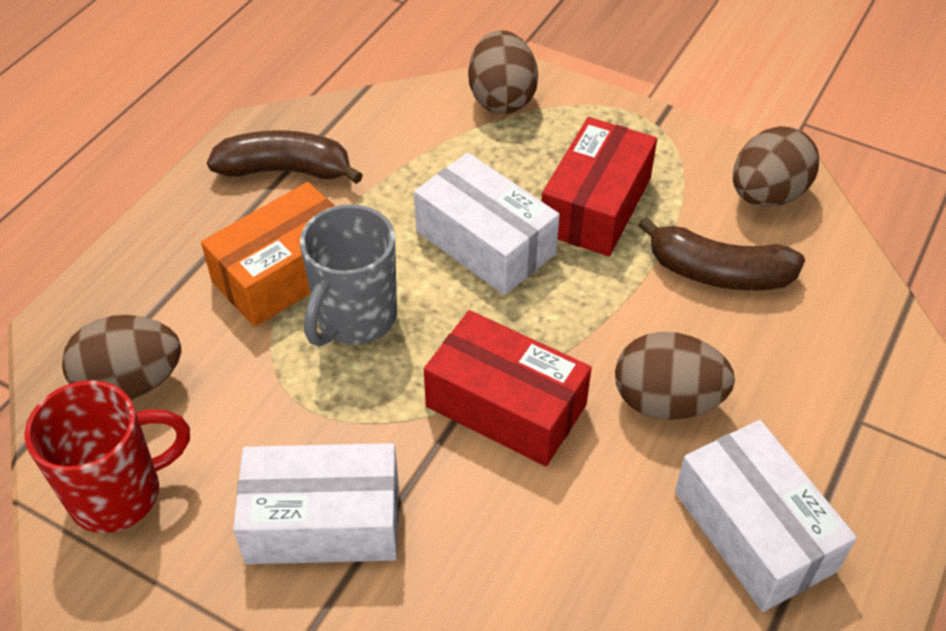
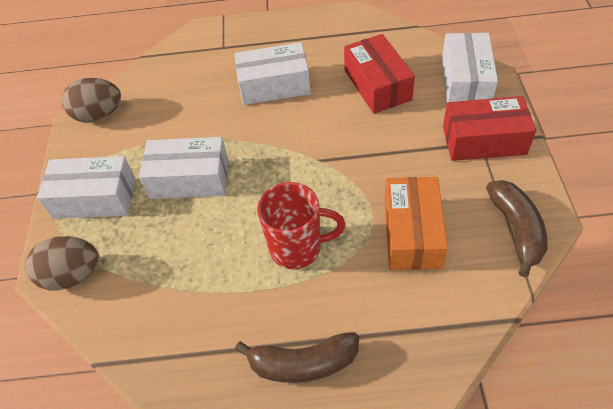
brown egg: 4 -> 2
grey mug: 1 -> 0
white box: 3 -> 4

